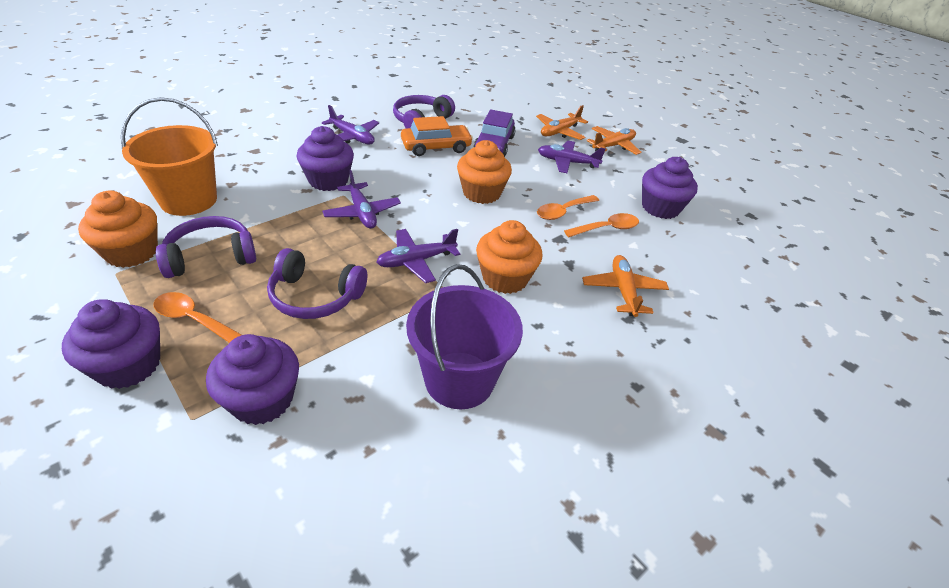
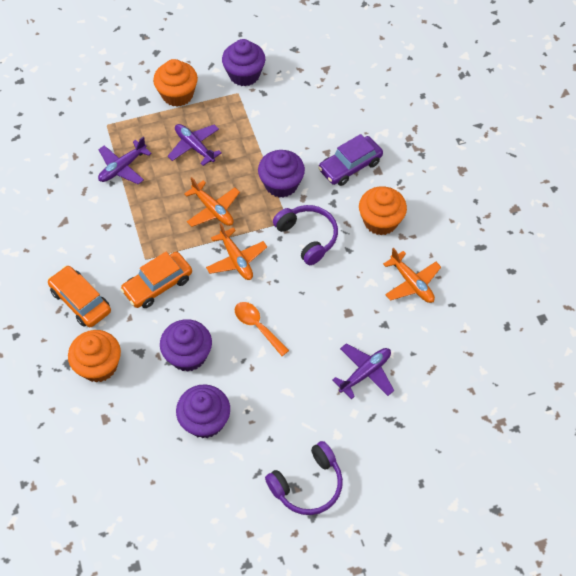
orange bucket: 1 -> 0
orange car: 1 -> 2
orange spoon: 3 -> 1
purple bucket: 1 -> 0
purple headphones: 3 -> 2
purple plane: 4 -> 3

